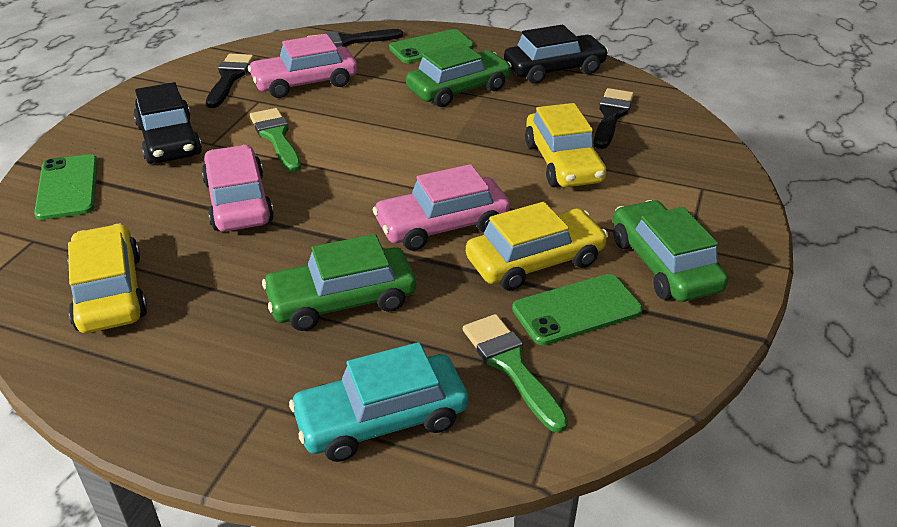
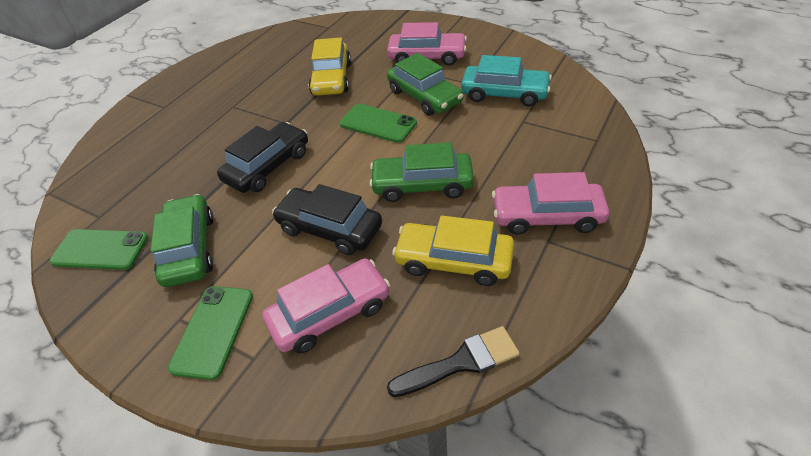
black brush: 3 -> 1
green brush: 2 -> 0
yellow car: 3 -> 2

